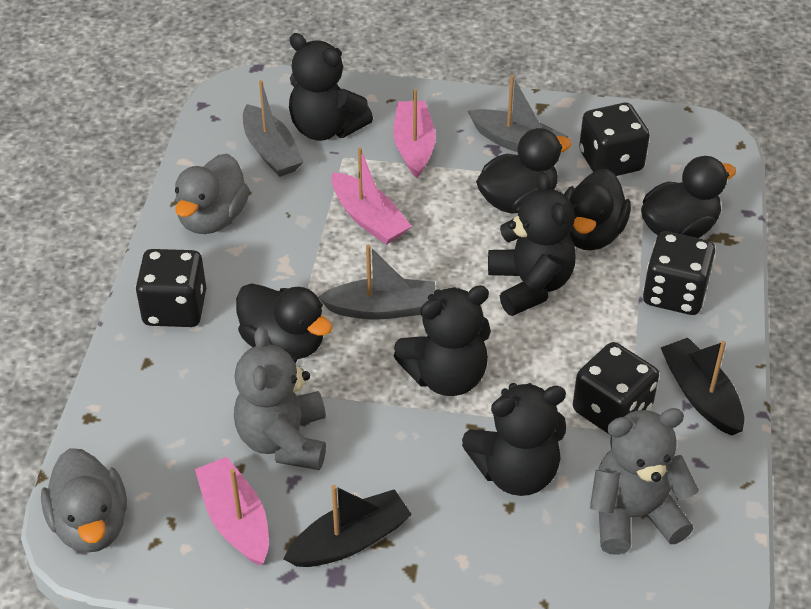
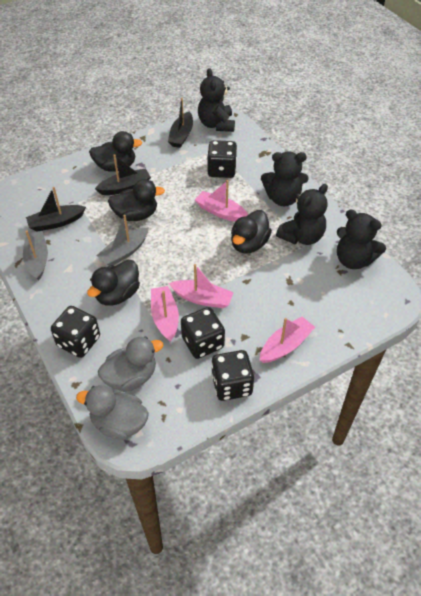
black boat: 2 -> 3
grey boat: 3 -> 2
grey teddy bear: 2 -> 0
pink boat: 3 -> 4

